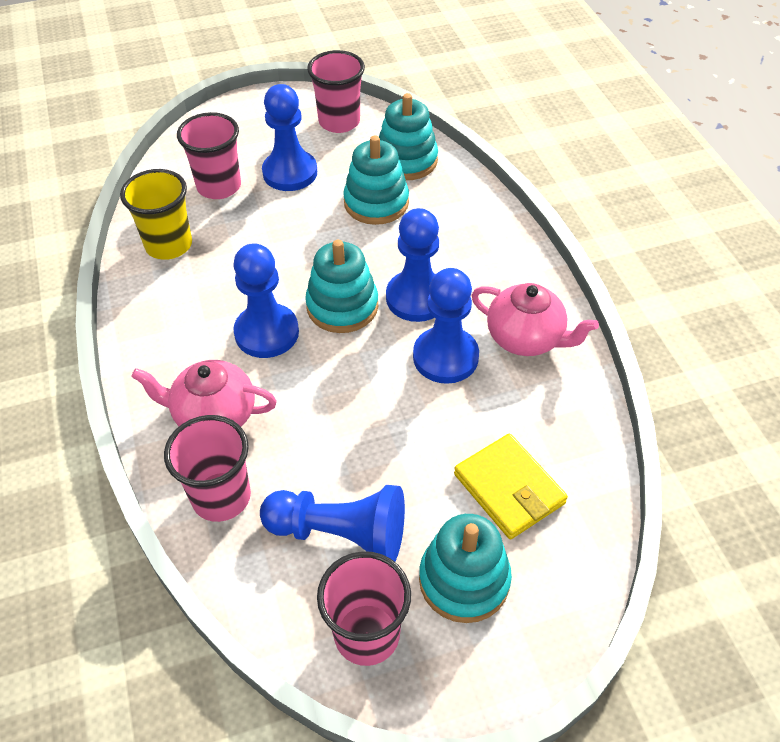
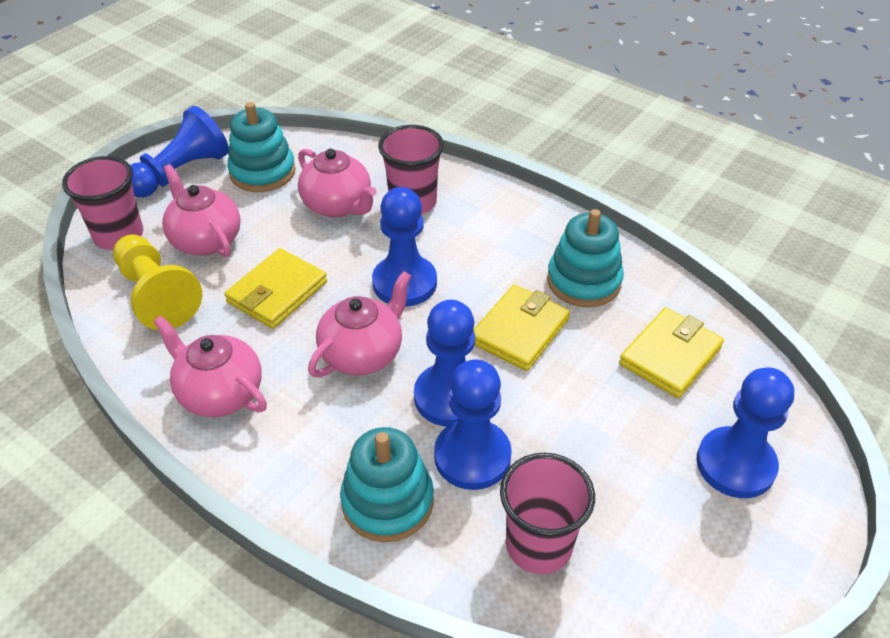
pink cup: 4 -> 3
pink teapot: 2 -> 4
turquoise stacking toy: 4 -> 3
yellow cup: 1 -> 0
yellow pawn: 0 -> 1
yellow wallet: 1 -> 3

